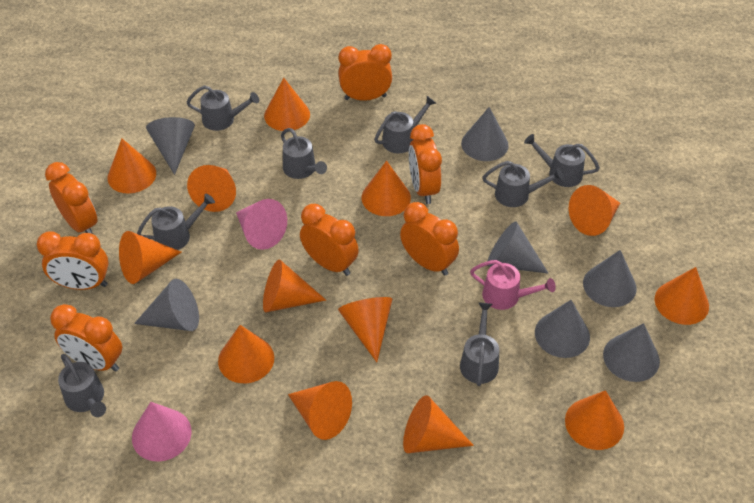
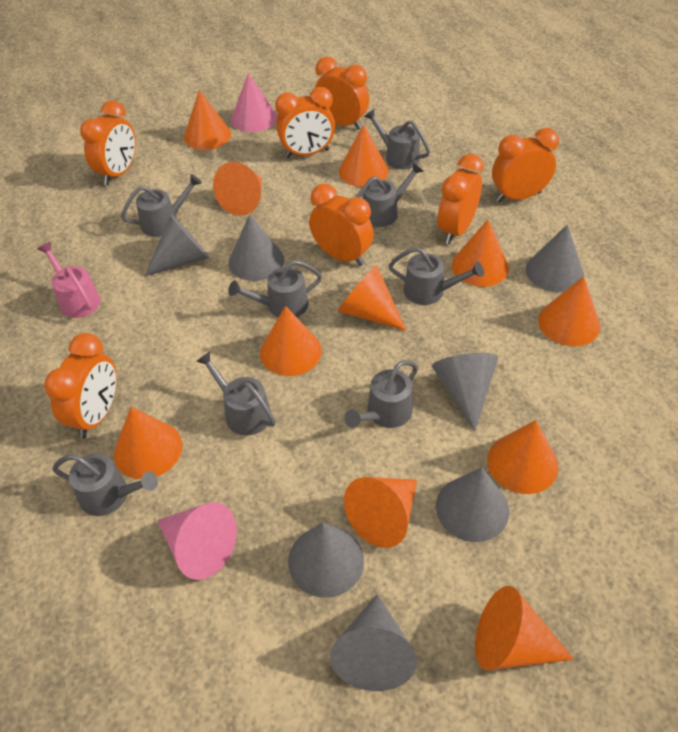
orange cone: 13 -> 11

